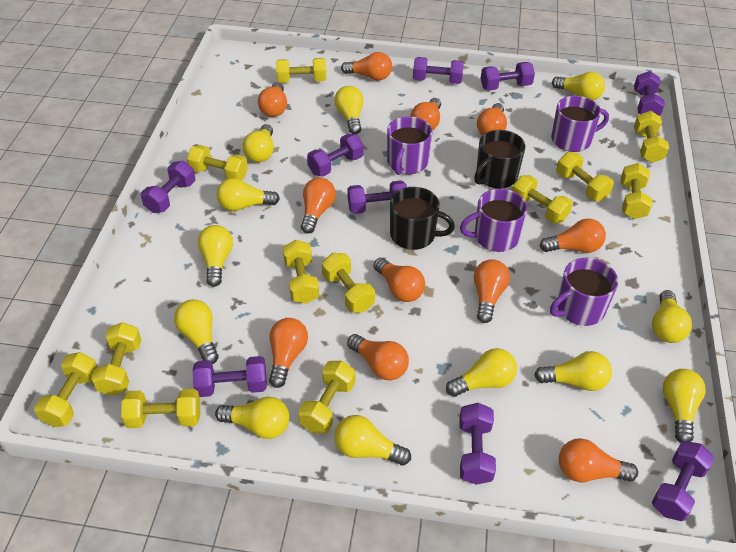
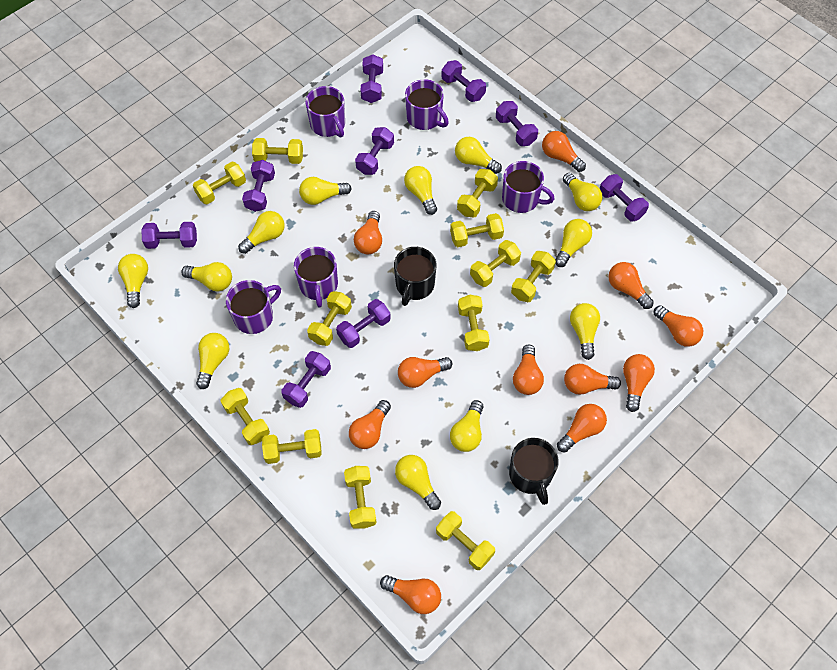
purple mug: 4 -> 5

